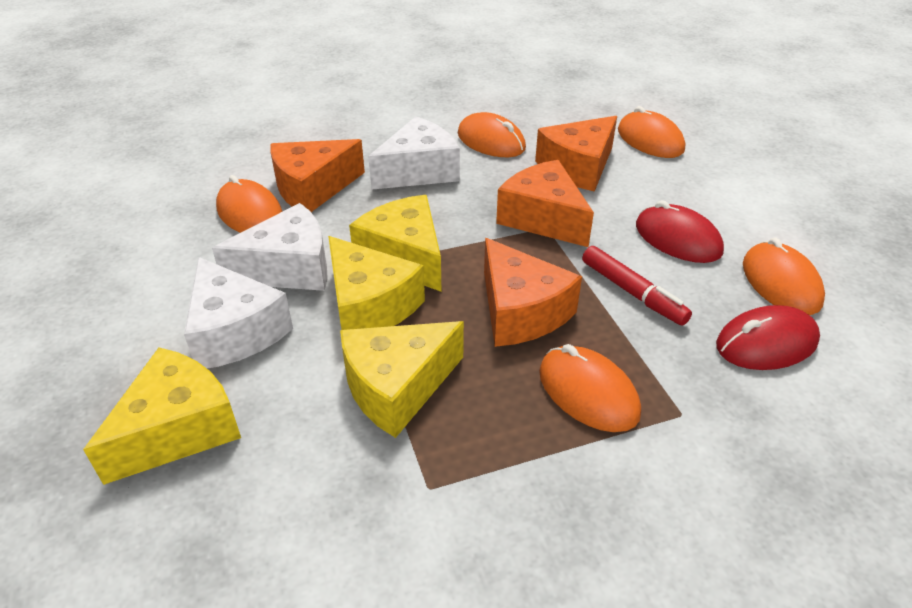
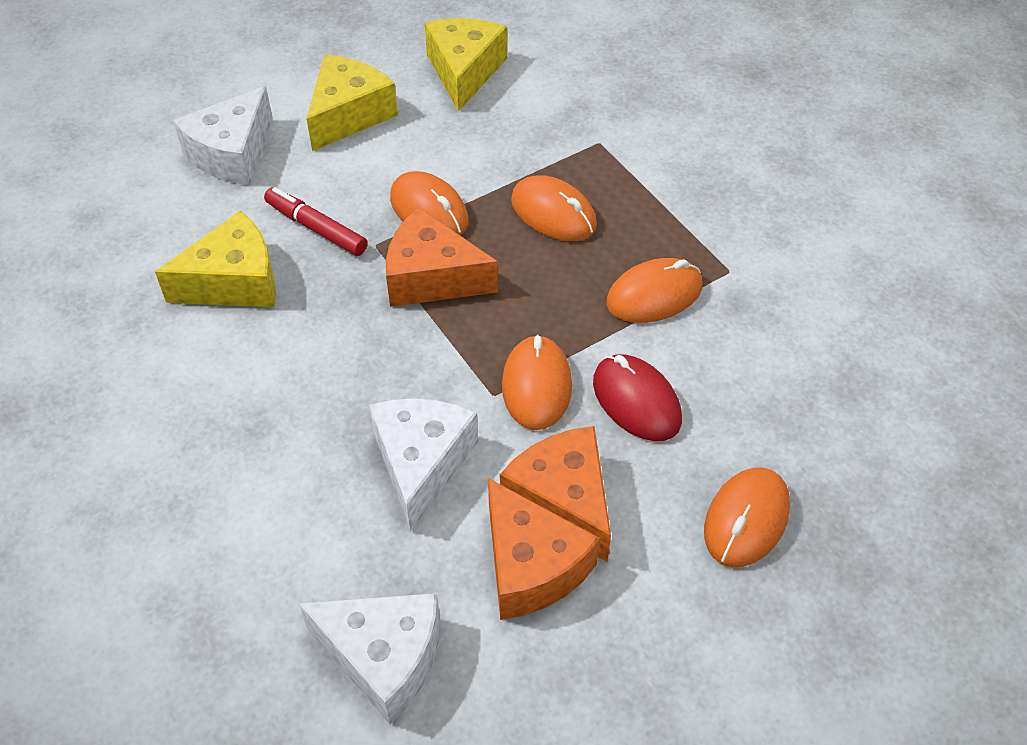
orange cheese: 4 -> 3
red mouse: 2 -> 1
yellow cheese: 4 -> 3

